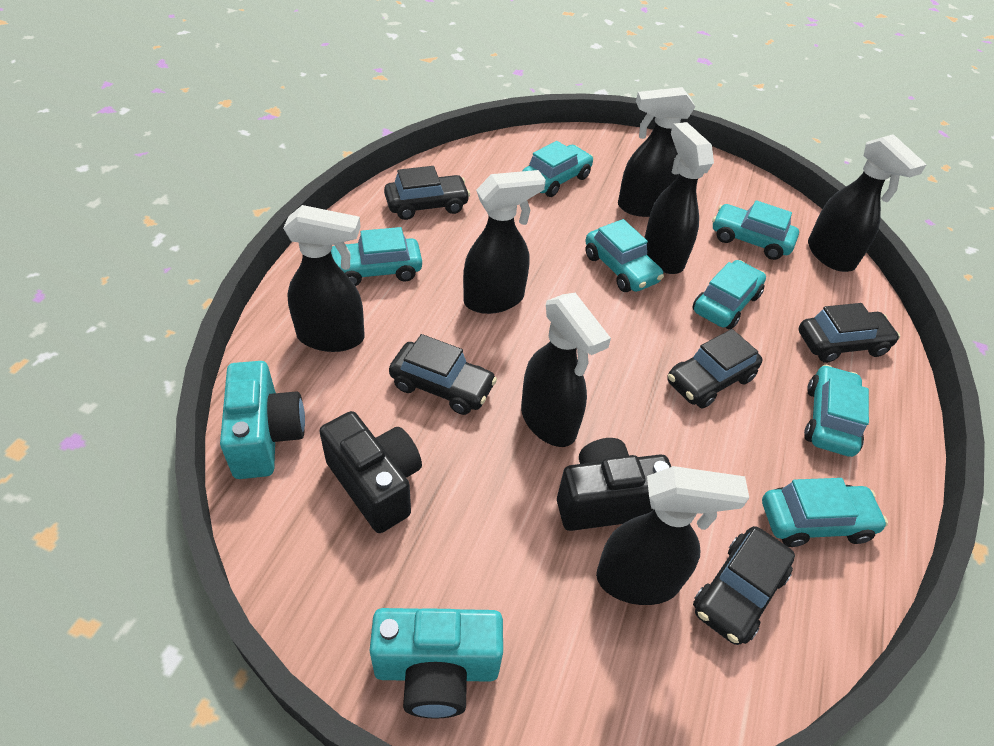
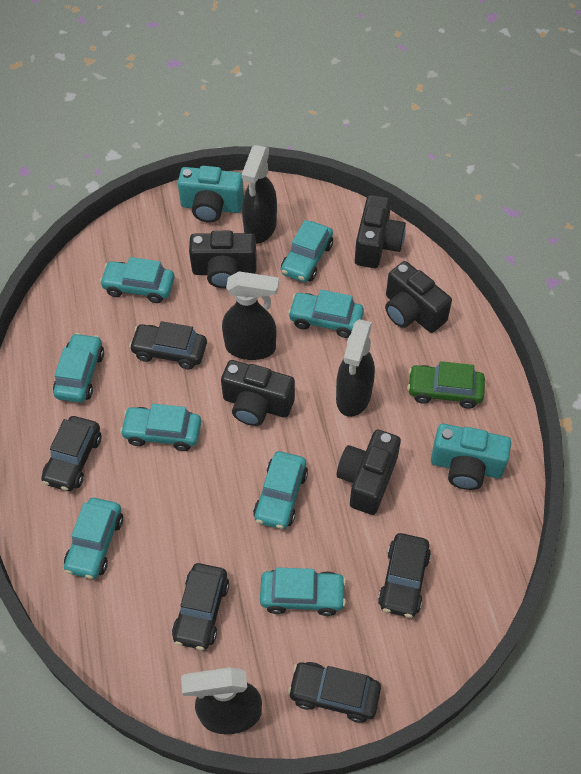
black camera: 2 -> 5
black spray bottle: 7 -> 4
green car: 0 -> 1
turquoise car: 7 -> 8

